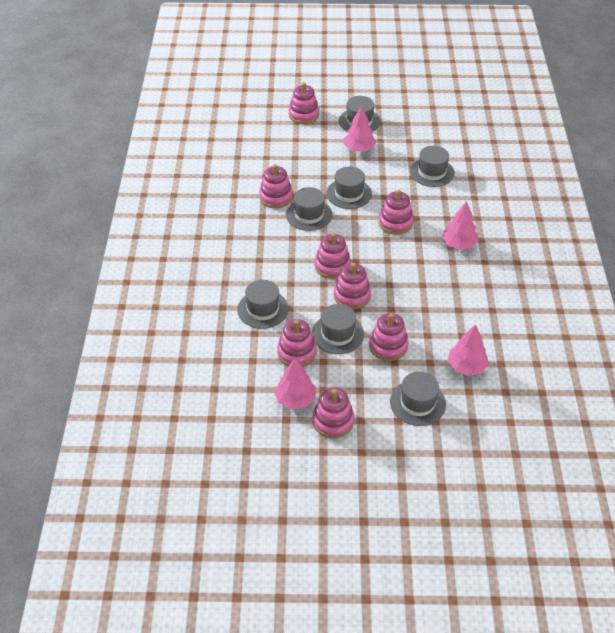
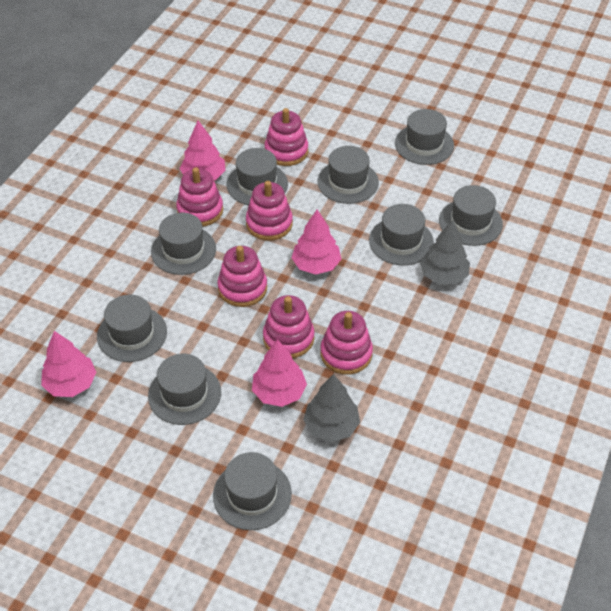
grey hat: 7 -> 9
grey tree: 0 -> 2
pink stacking toy: 8 -> 6

